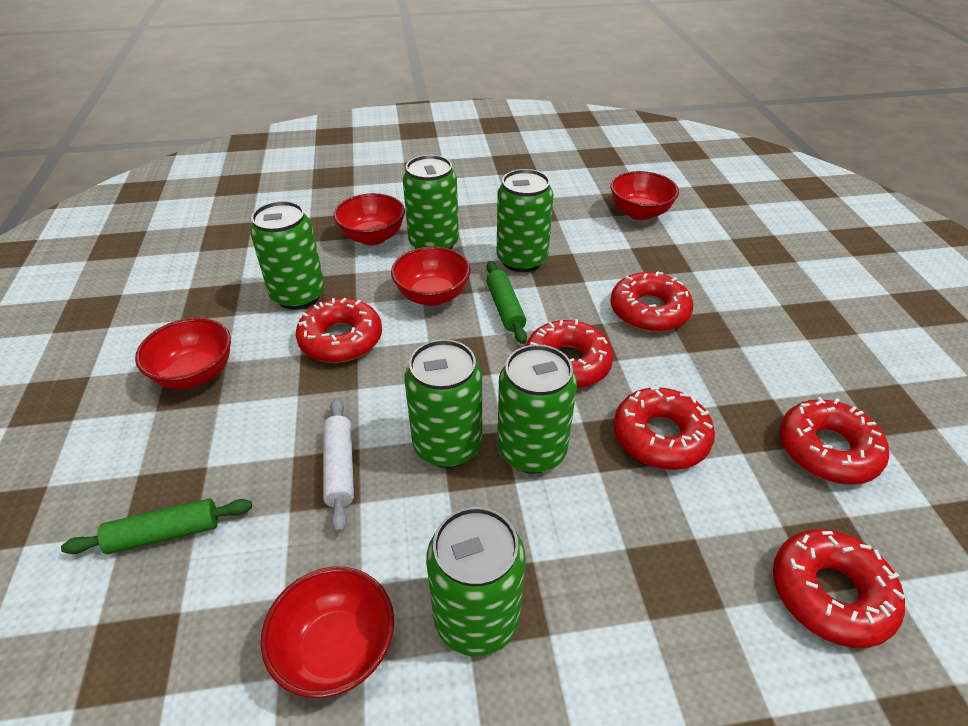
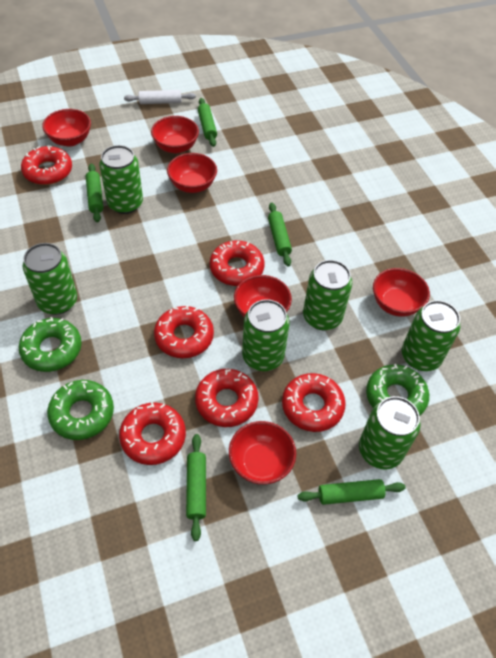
green donut: 0 -> 3
green rolling pin: 2 -> 5
red bowl: 5 -> 6

